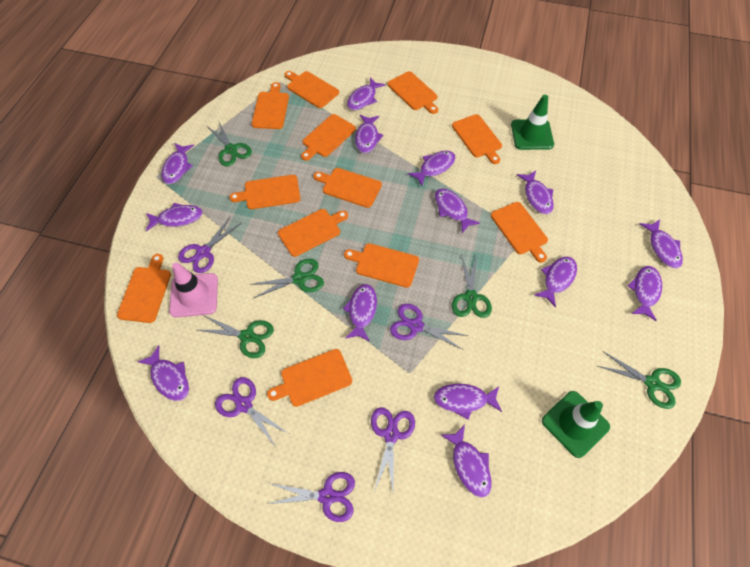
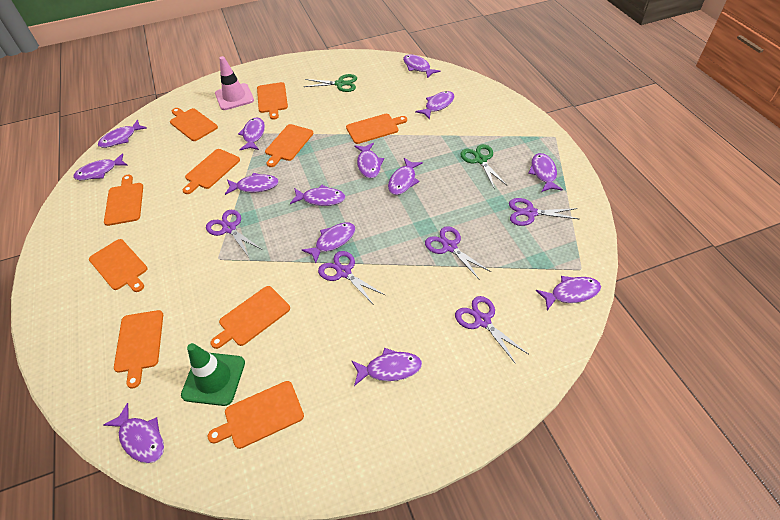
green scissors: 5 -> 2
green traffic cone: 2 -> 1
orange cutting board: 12 -> 10

